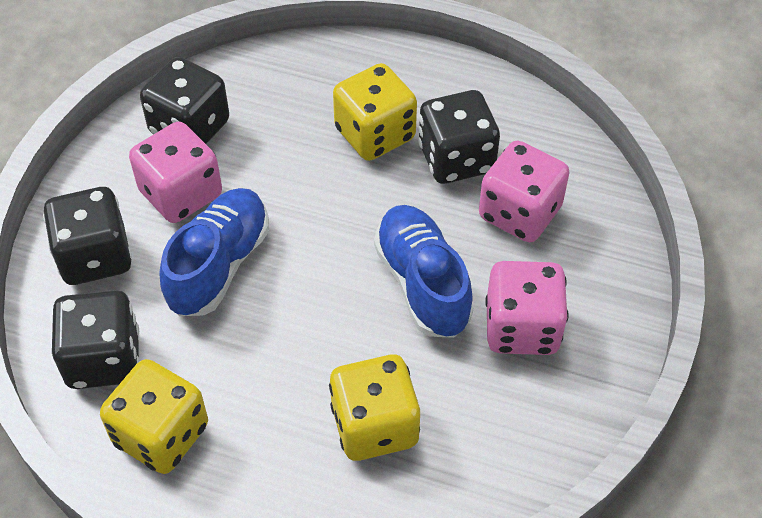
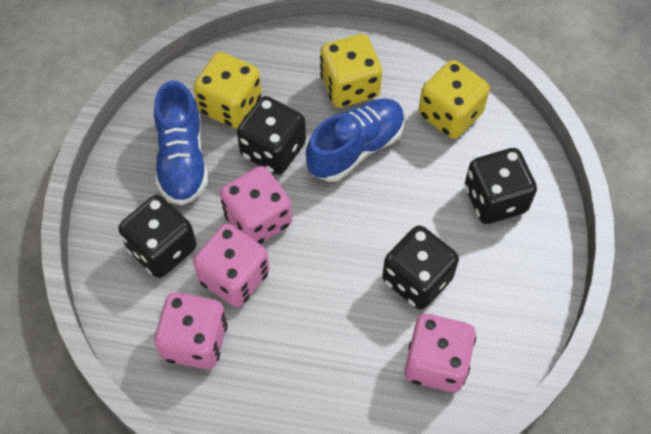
pink dice: 3 -> 4

